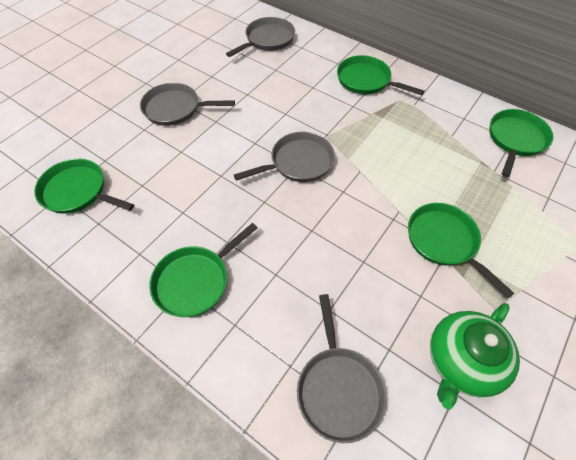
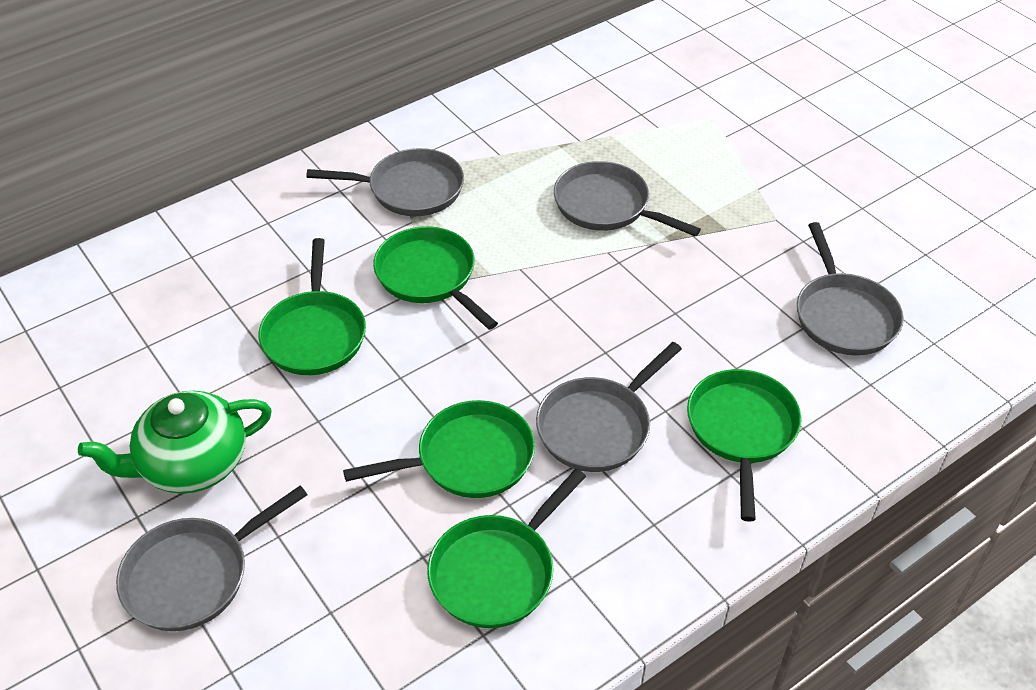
grey pan: 4 -> 5

